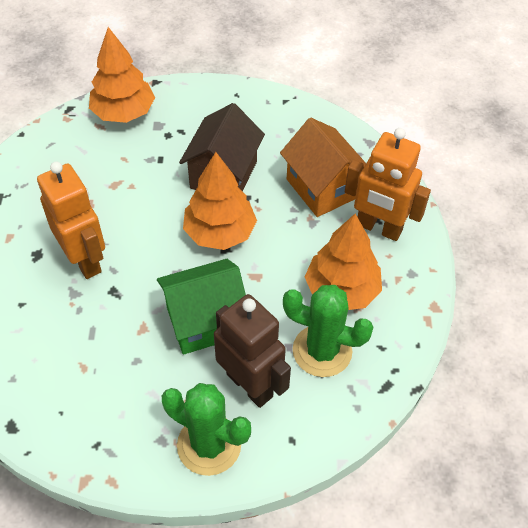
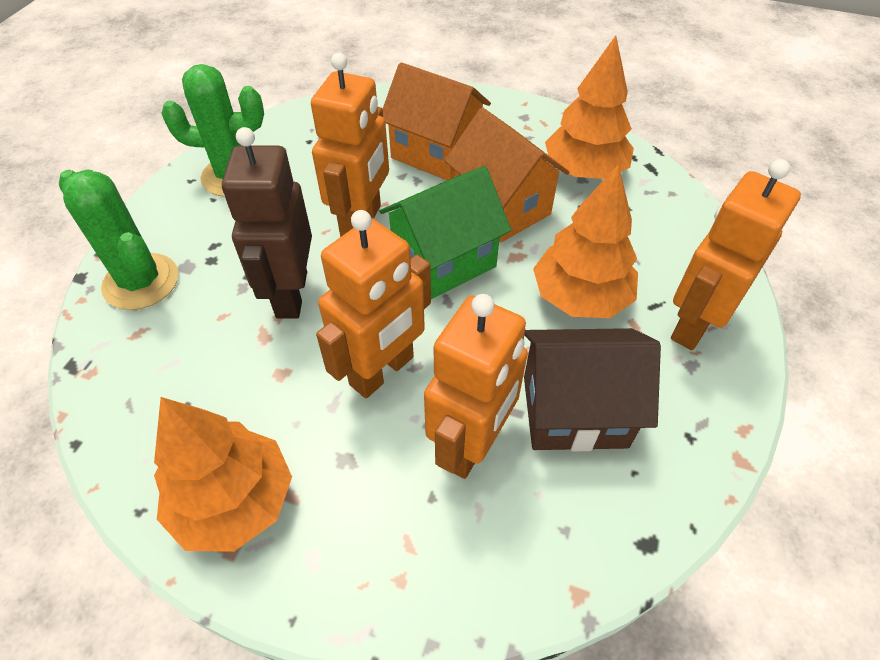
orange house: 1 -> 2
orange robot: 2 -> 4

